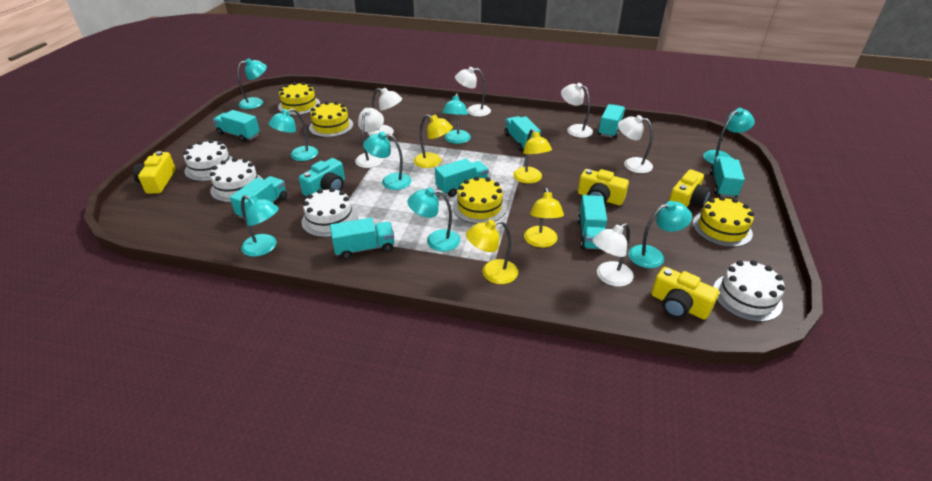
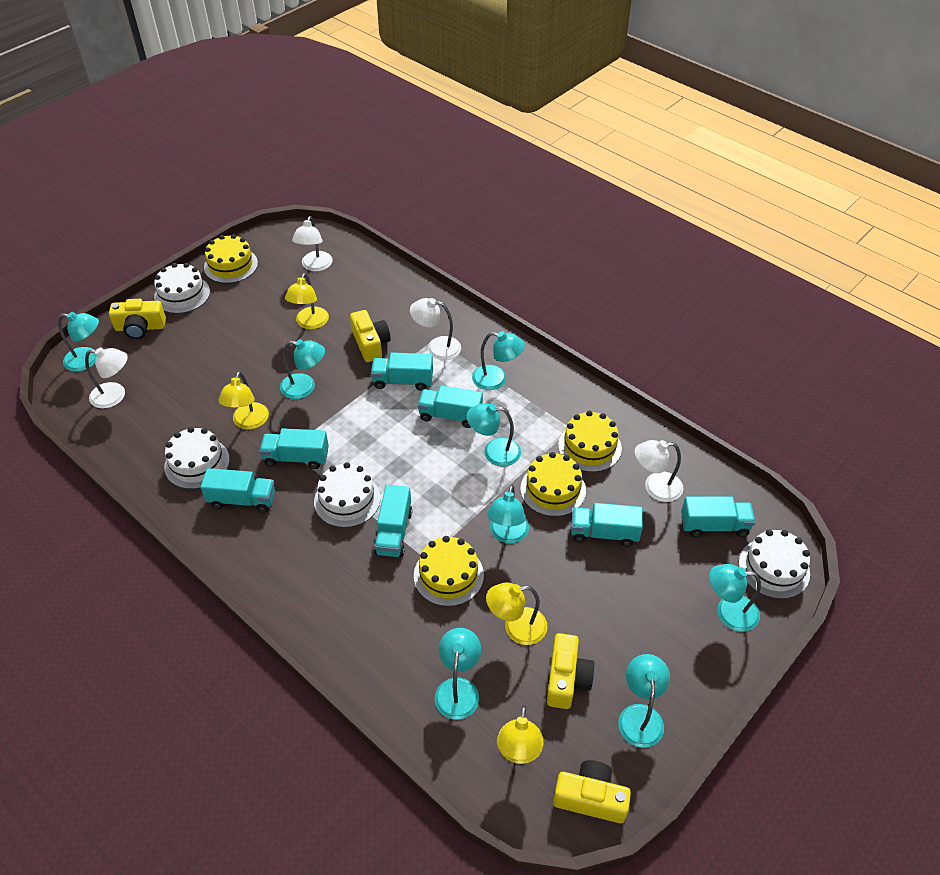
turquoise camera: 1 -> 0
turquoise truck: 8 -> 7
white lamp: 6 -> 4

